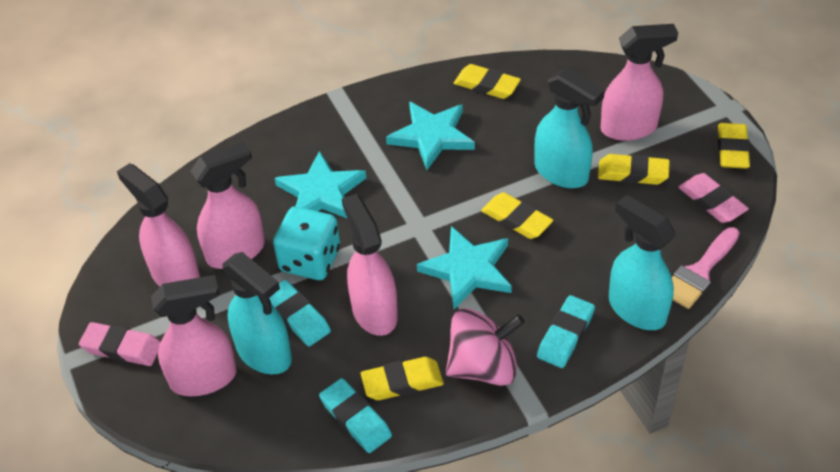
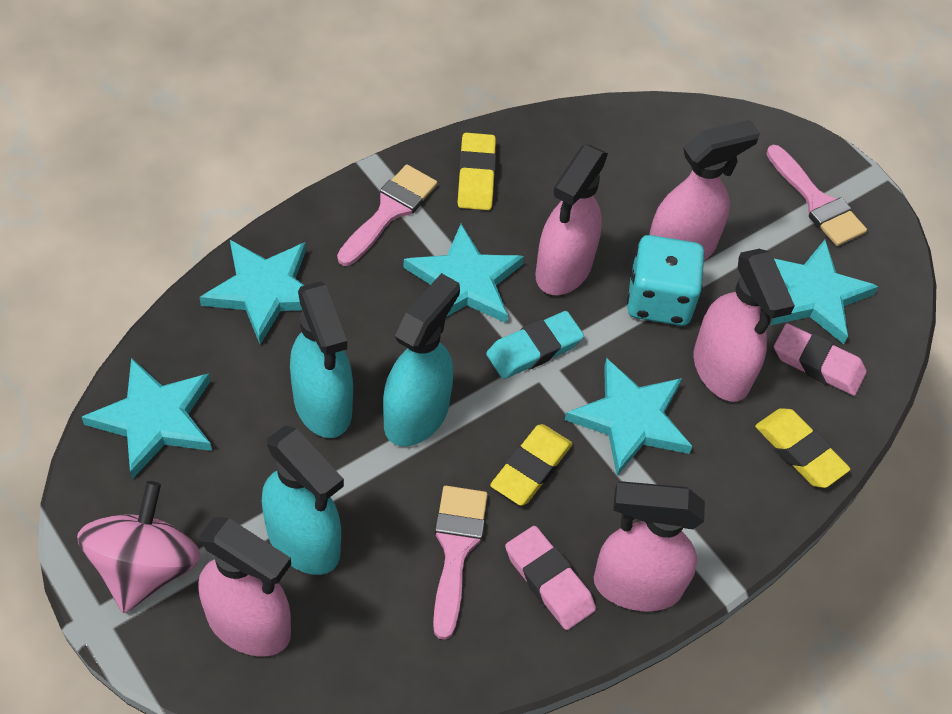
pink brush: 1 -> 3
turquoise eraser: 3 -> 1
turquoise star: 3 -> 5
yellow eraser: 5 -> 3

